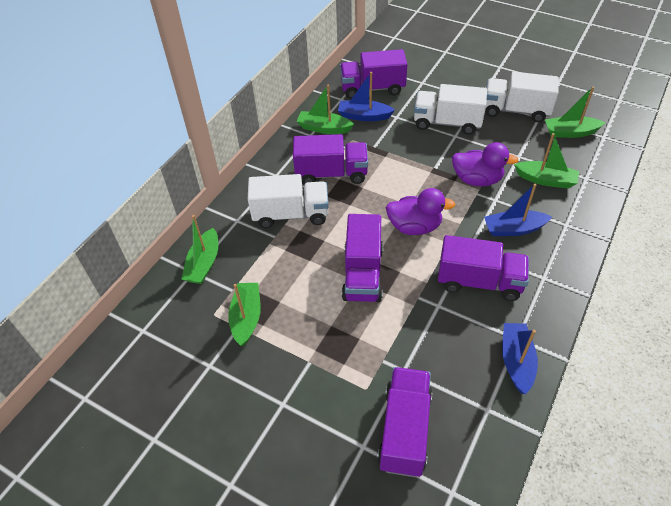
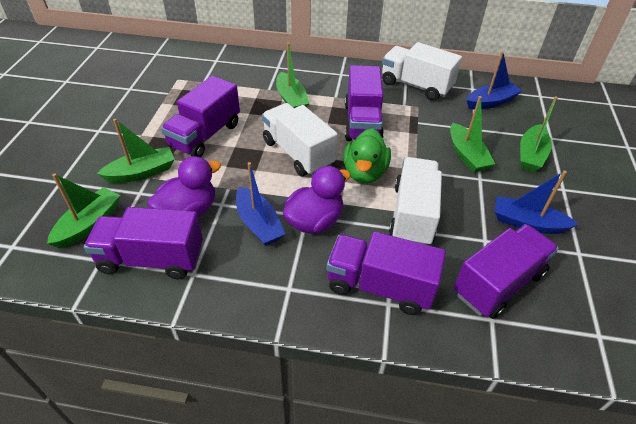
green duck: 0 -> 1

